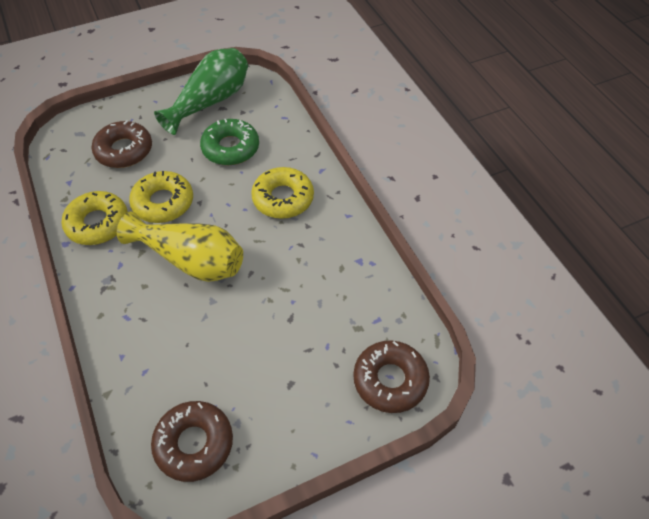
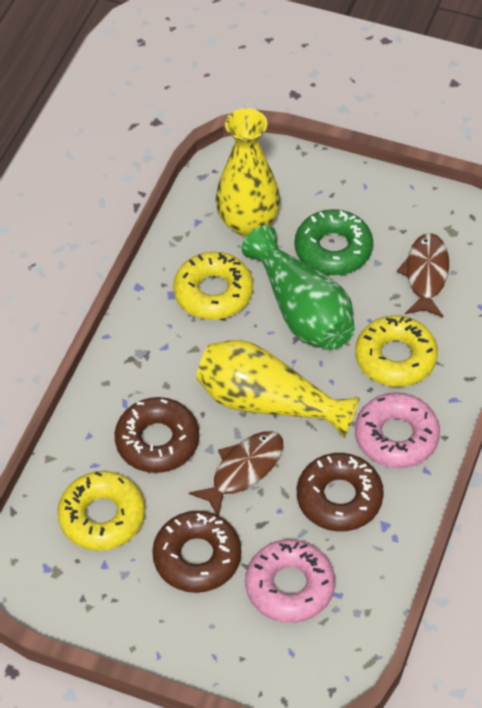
brown fish: 0 -> 2
pink donut: 0 -> 2
yellow vase: 1 -> 2

